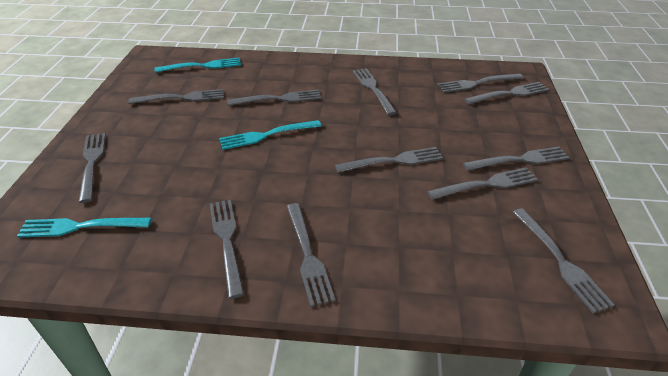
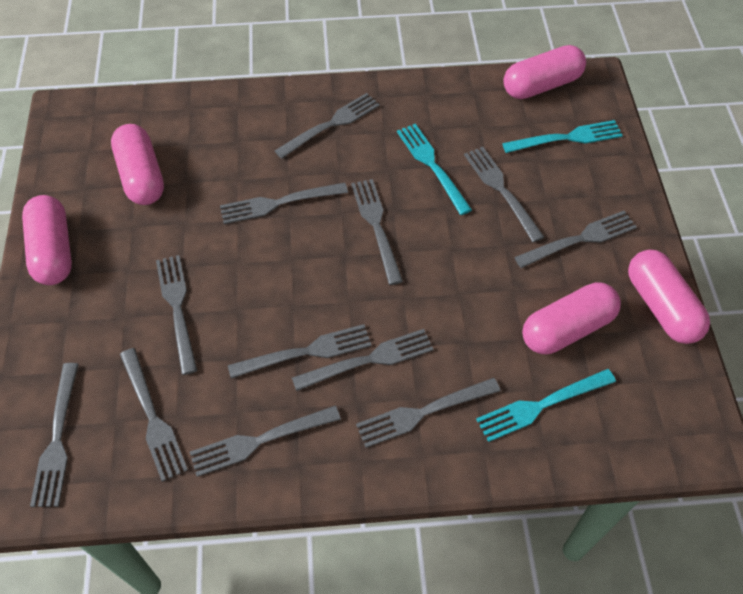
pink capsule: 0 -> 5

